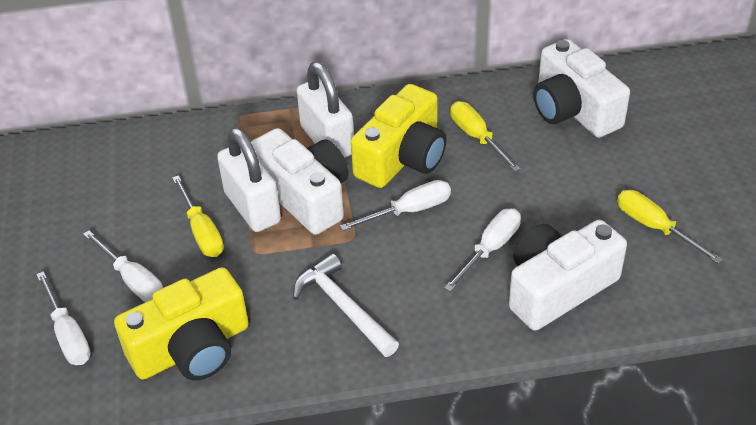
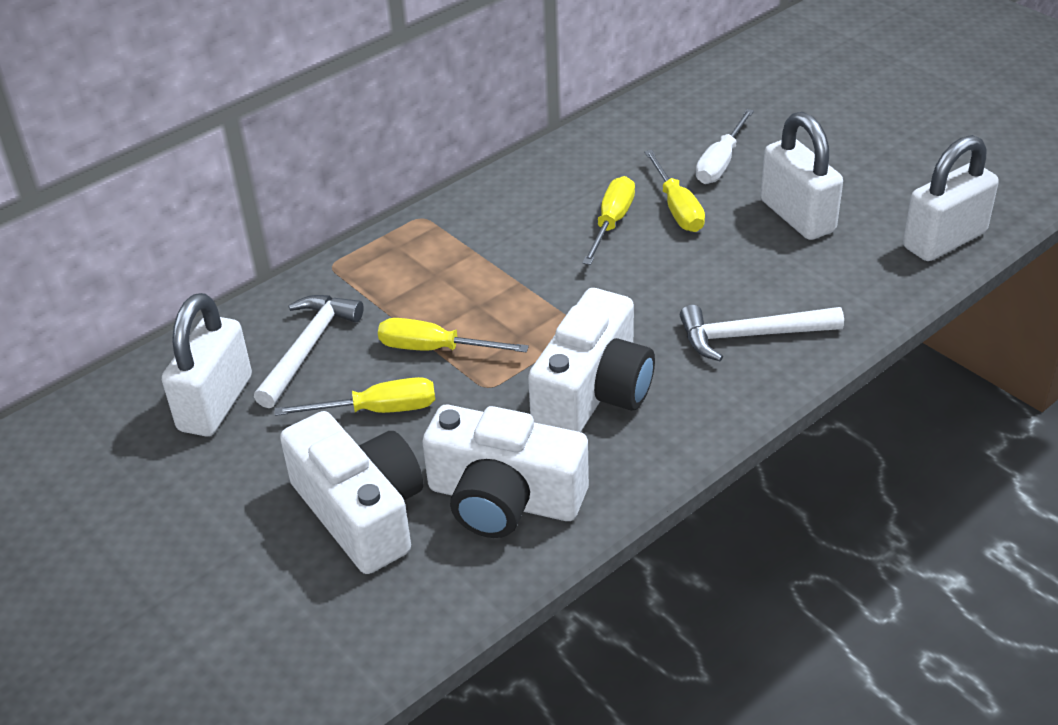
white hammer: 1 -> 2
white padlock: 2 -> 3
white screwdriver: 4 -> 1
yellow camera: 2 -> 0
yellow screwdriver: 3 -> 4

